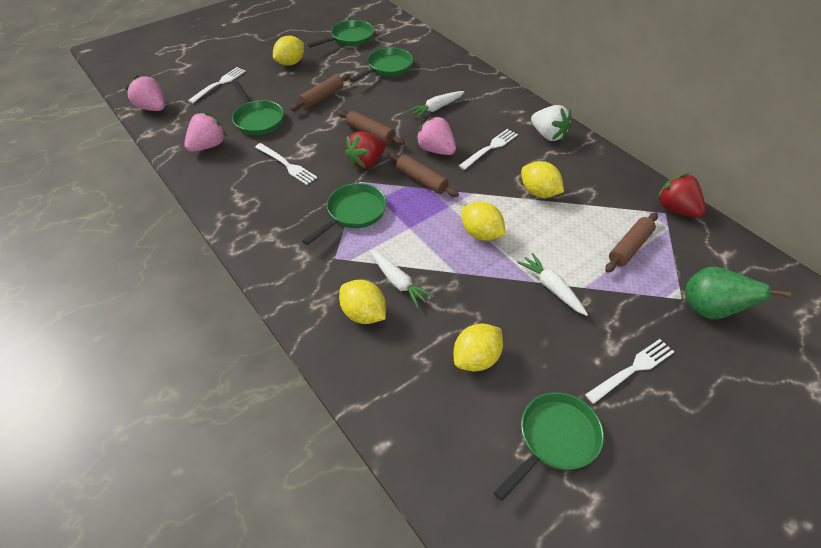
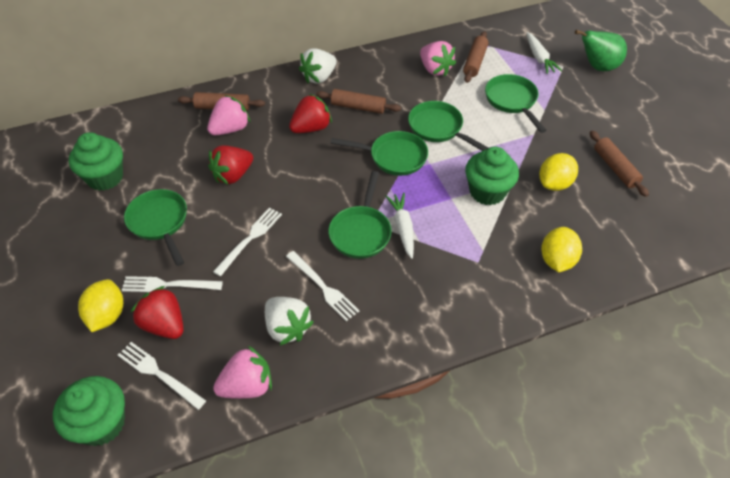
green cupcake: 0 -> 3
red strawberry: 2 -> 3
white carrot: 3 -> 2
white strawberry: 1 -> 2
yellow lemon: 5 -> 3

